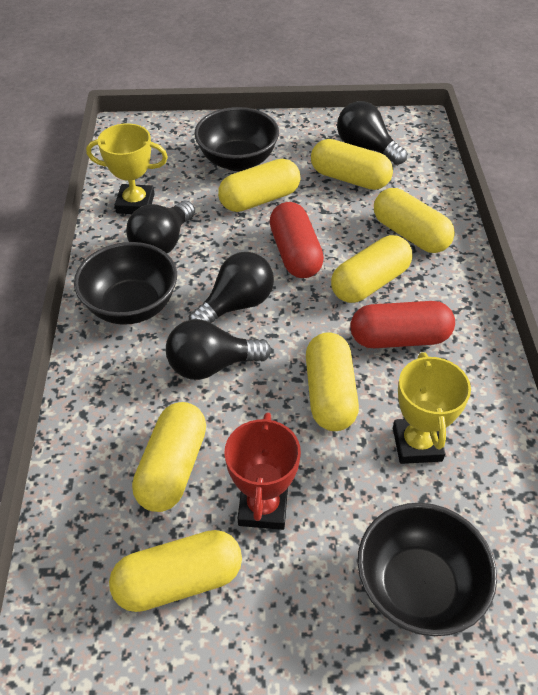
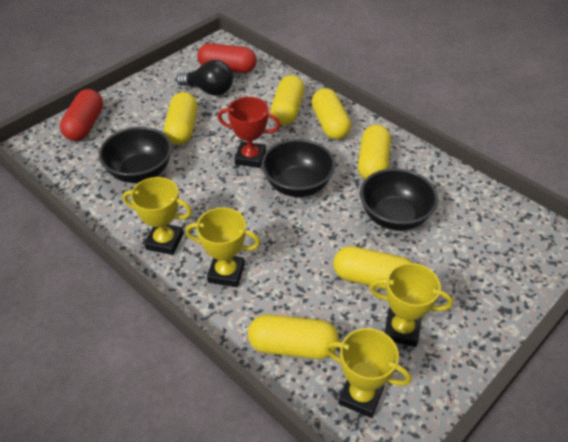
black light bulb: 4 -> 1
yellow capsule: 7 -> 6
yellow trophy: 2 -> 4

